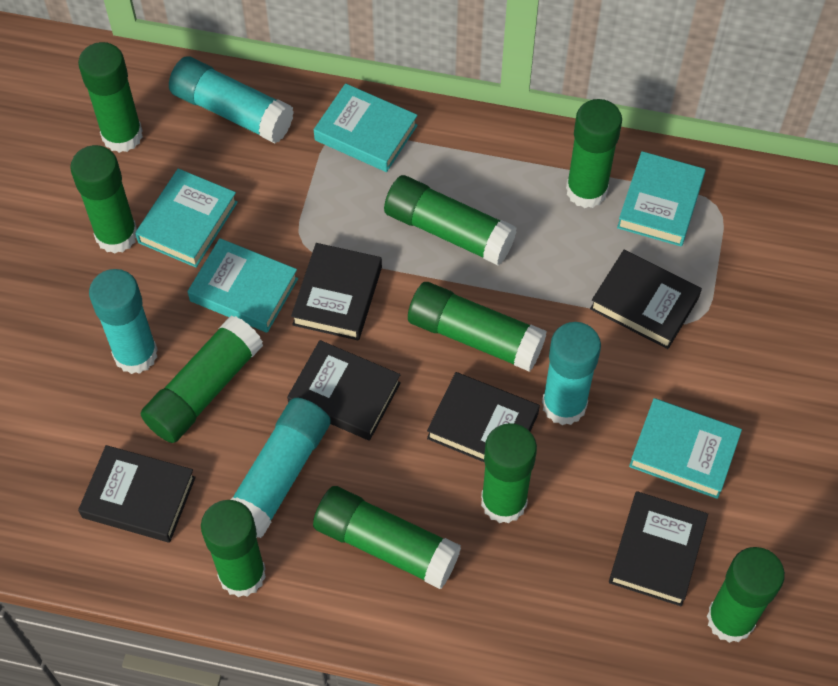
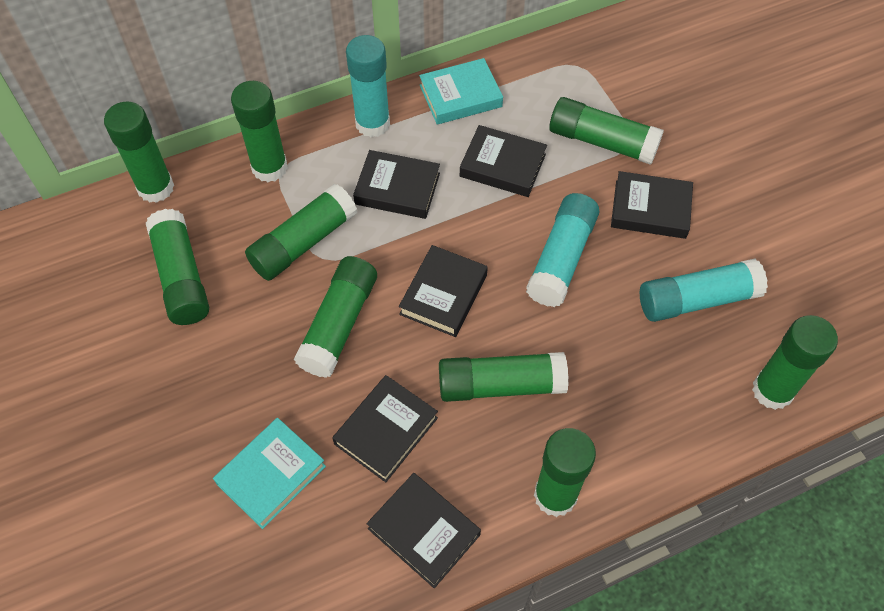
green glue stick: 10 -> 9
turquoise book: 5 -> 2
turquoise glue stick: 4 -> 3

